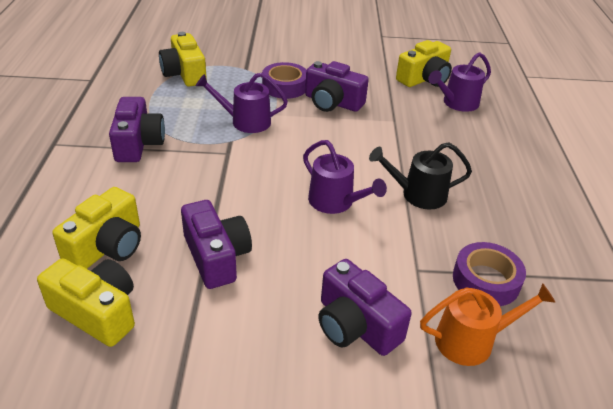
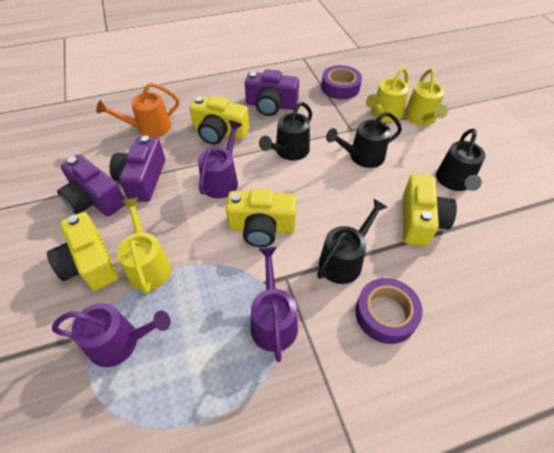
black watering can: 1 -> 4
purple camera: 4 -> 3
yellow watering can: 0 -> 3

